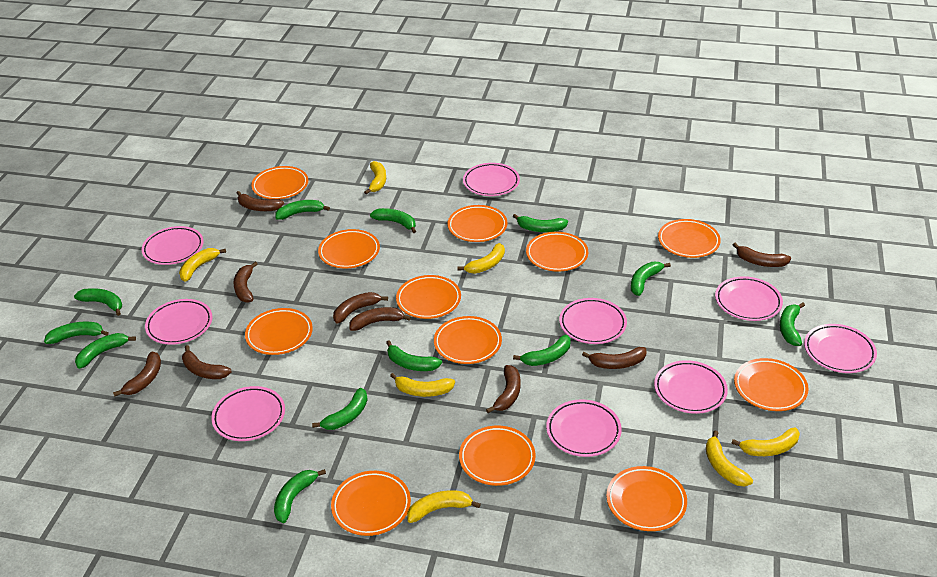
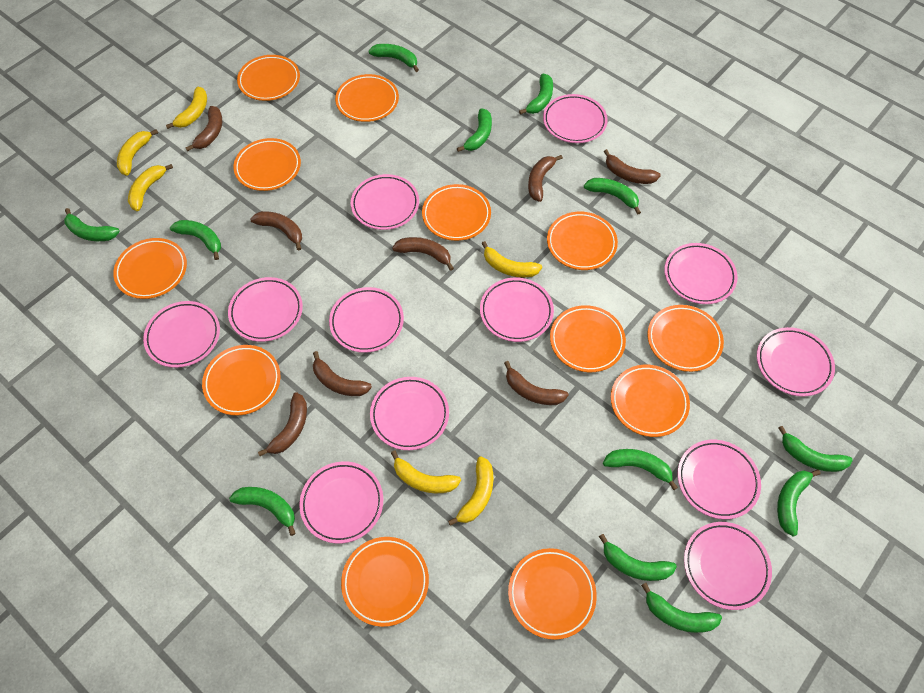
brown banana: 9 -> 8
pink plate: 9 -> 12
yellow banana: 7 -> 6

